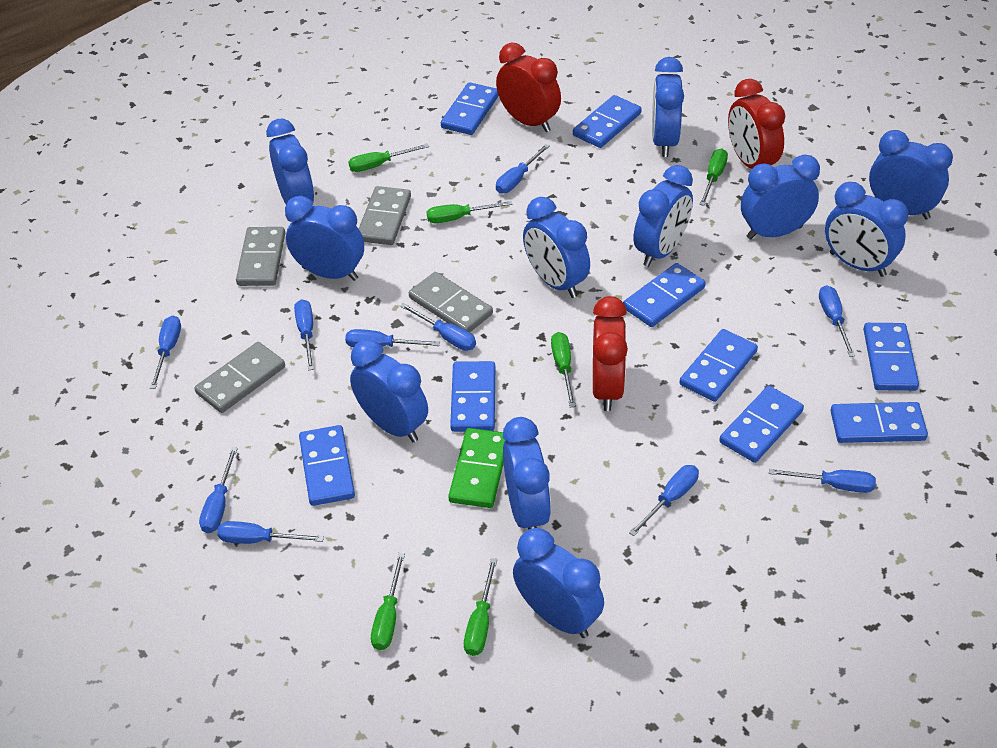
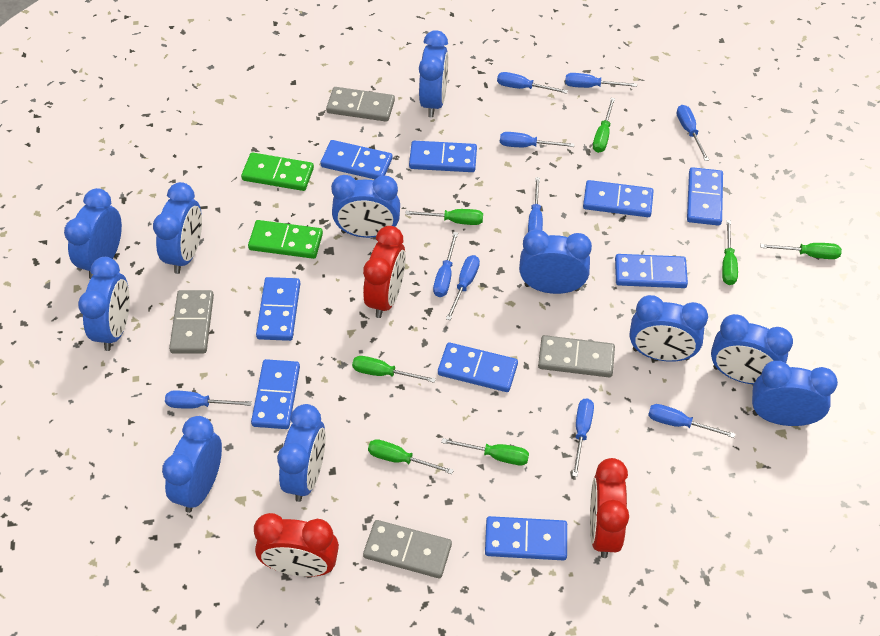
green domino: 1 -> 2
green screwdriver: 6 -> 7

